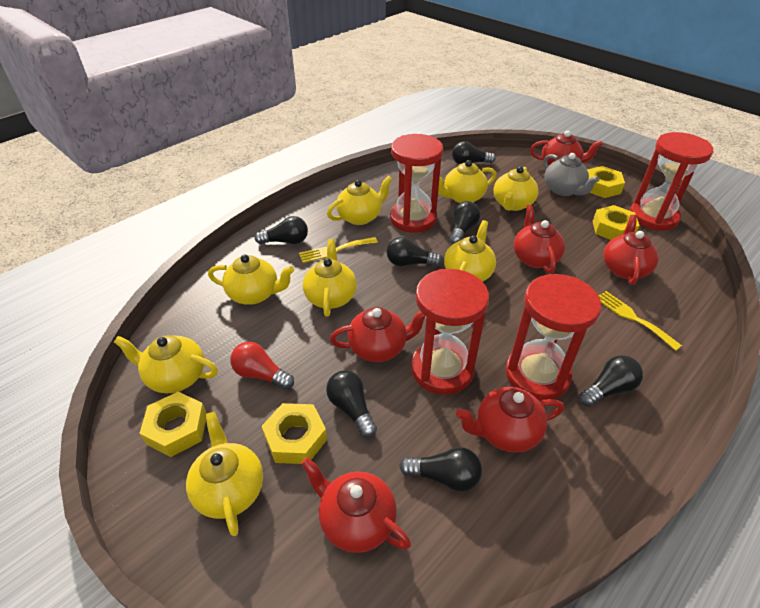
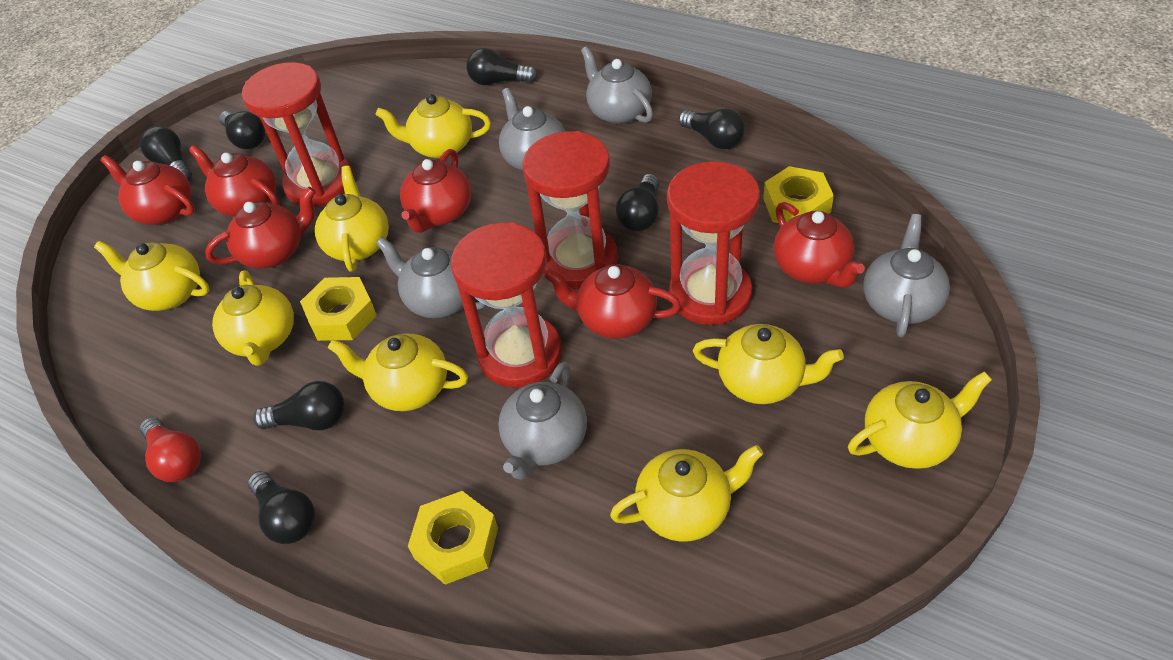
grey teapot: 1 -> 5
yellow fork: 2 -> 0
yellow nut: 4 -> 3

